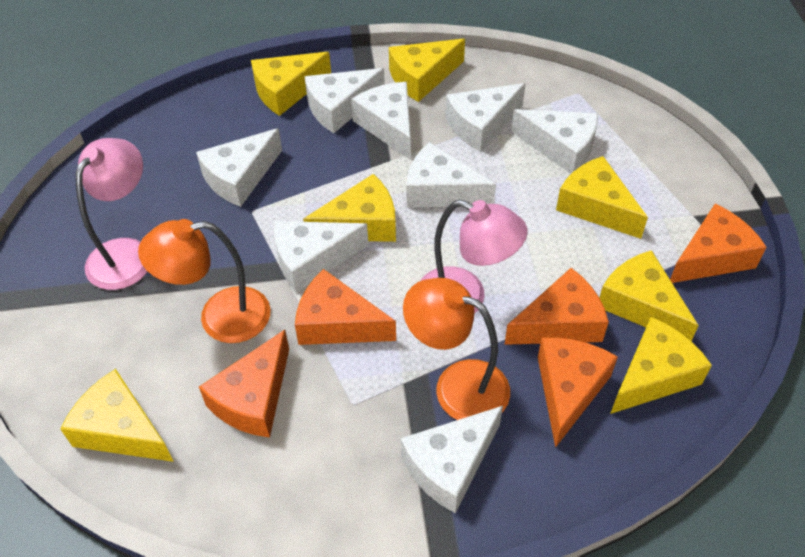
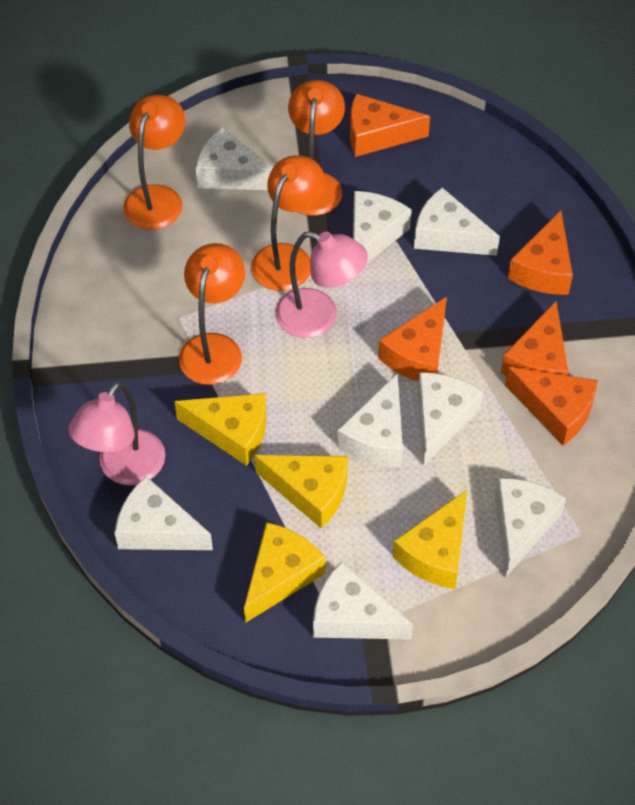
orange lamp: 2 -> 4
yellow cheese: 7 -> 4

